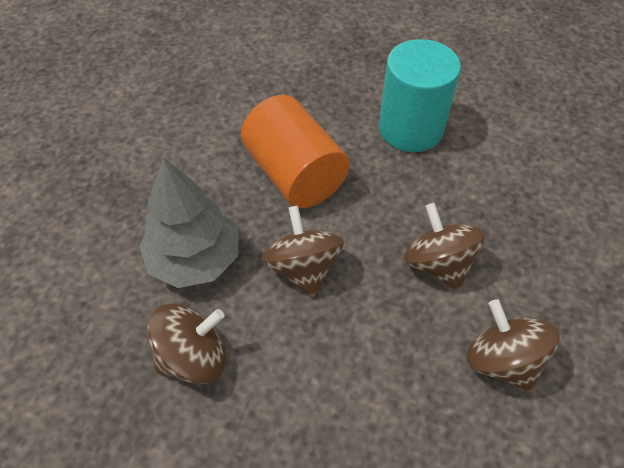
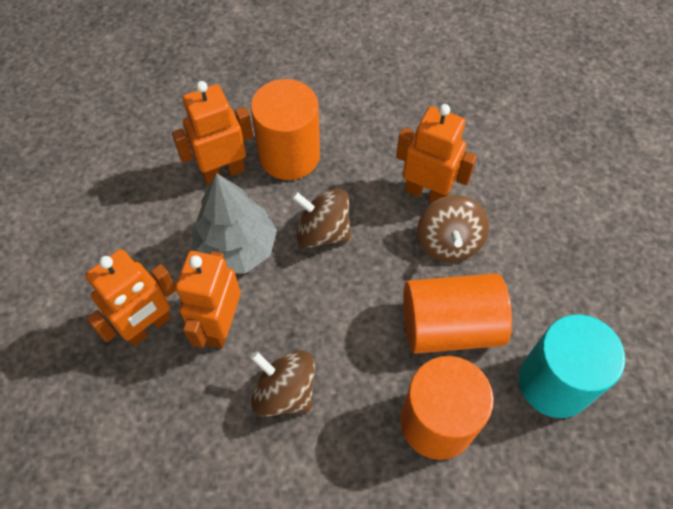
brown spinning top: 4 -> 3
orange cylinder: 1 -> 3
orange robot: 0 -> 4

